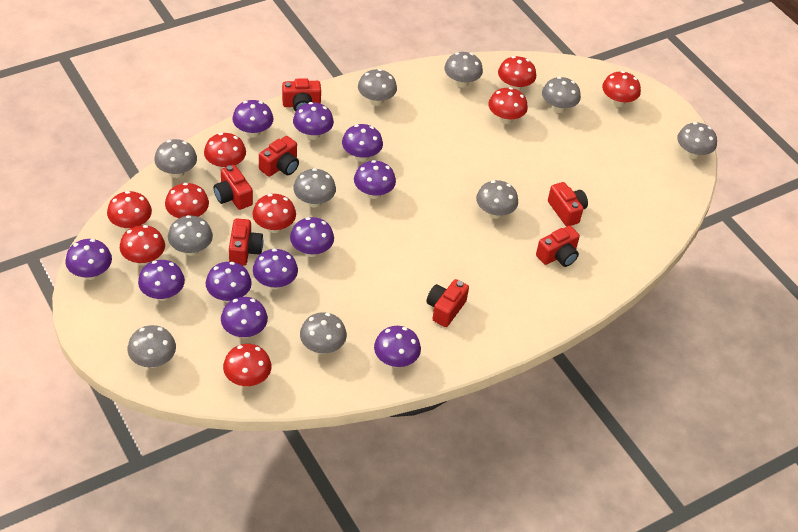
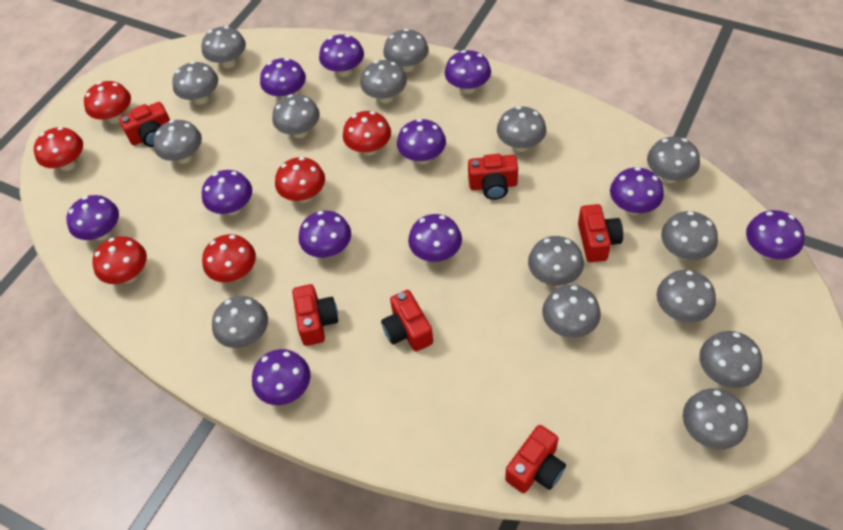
grey mushroom: 10 -> 15
red camera: 7 -> 6
red mushroom: 9 -> 6

